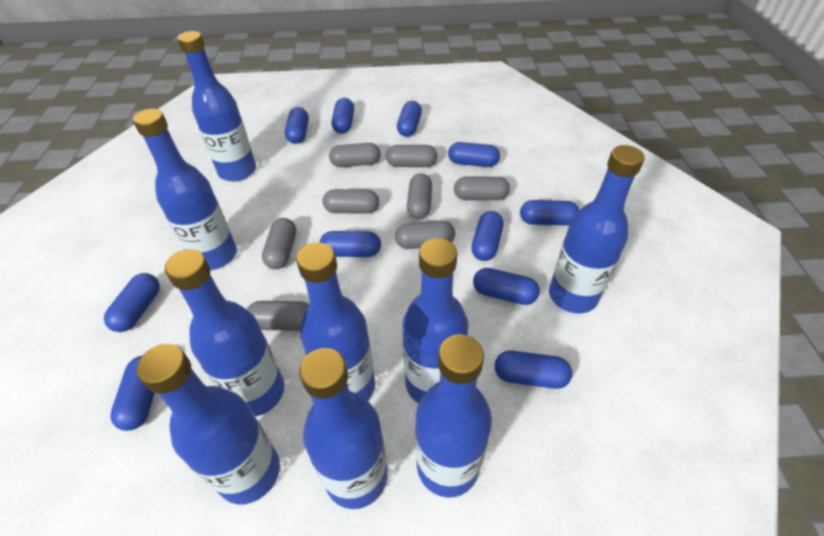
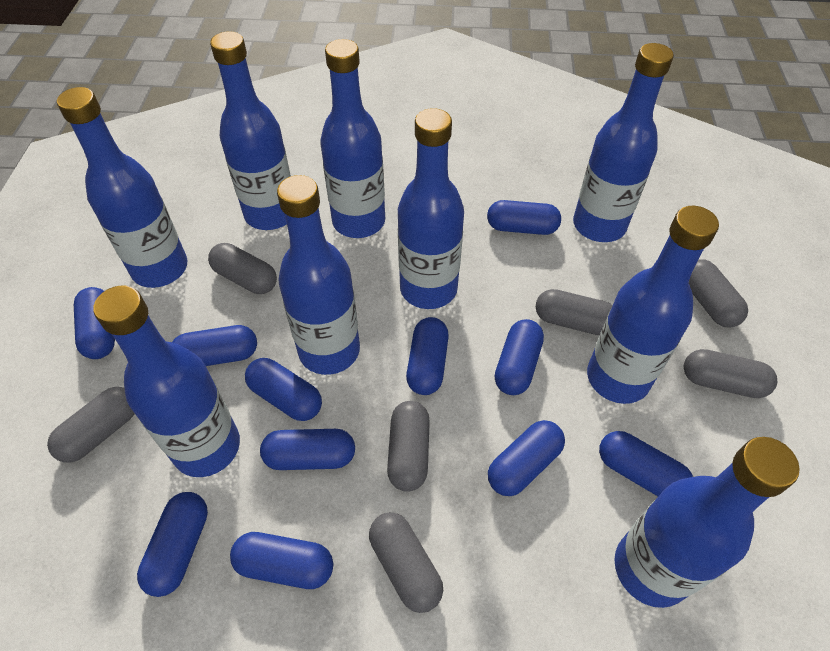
grey capsule: 8 -> 7

